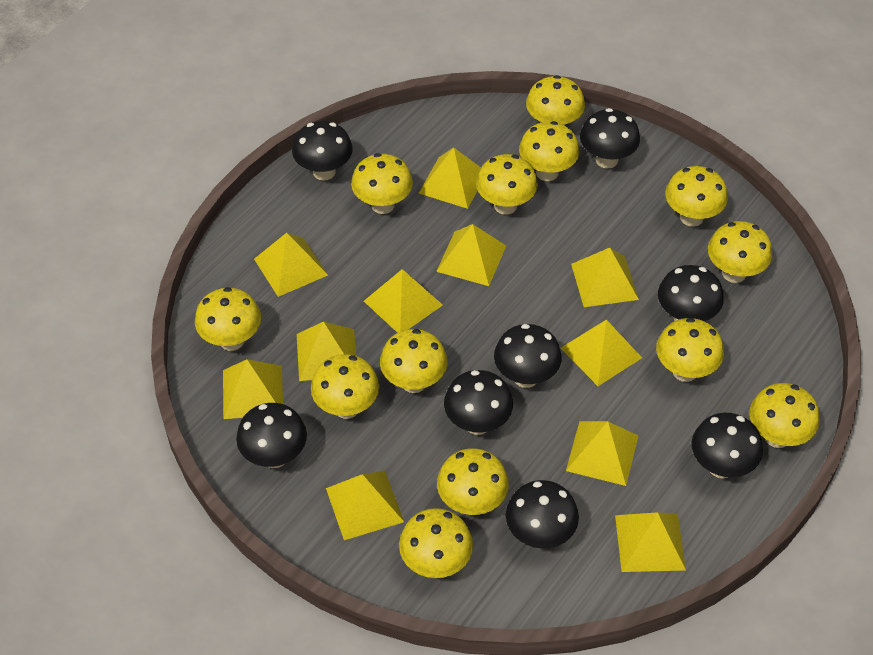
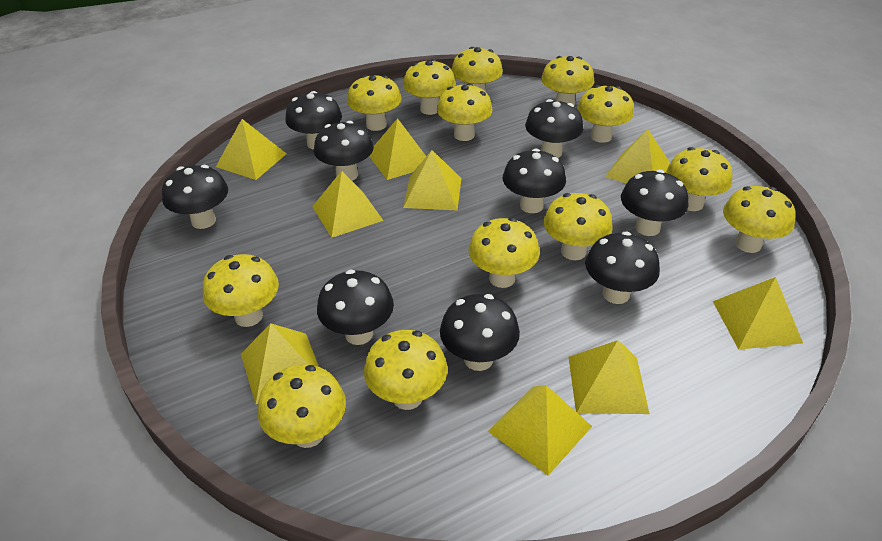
black mushroom: 8 -> 9
yellow pyramid: 11 -> 9

